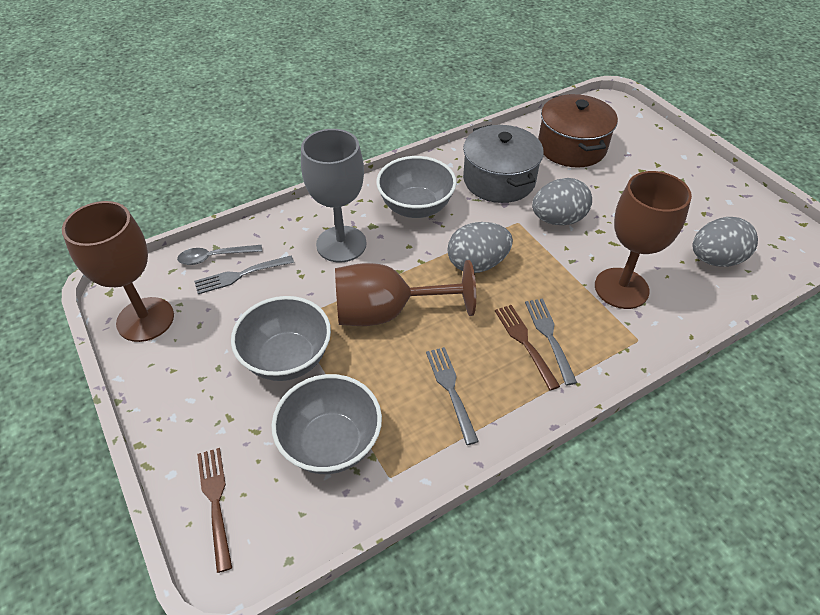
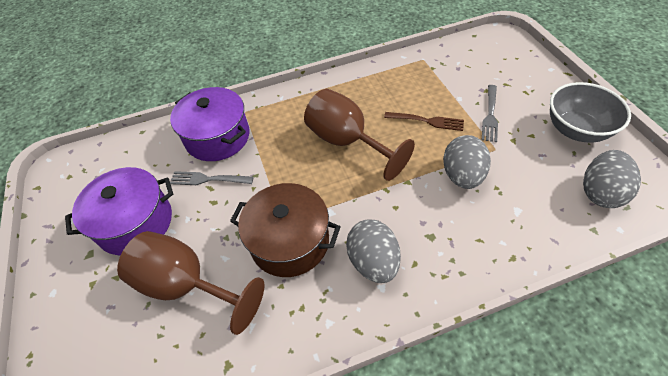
brown fork: 2 -> 1
brown goblet: 3 -> 2
grey bowl: 3 -> 1
grey fork: 3 -> 2
grey goblet: 1 -> 0
grey pot: 1 -> 0
grey spoon: 1 -> 0
purple pot: 0 -> 2

